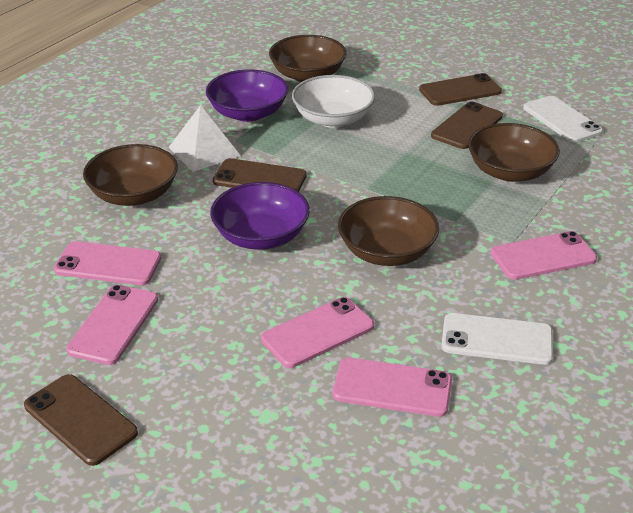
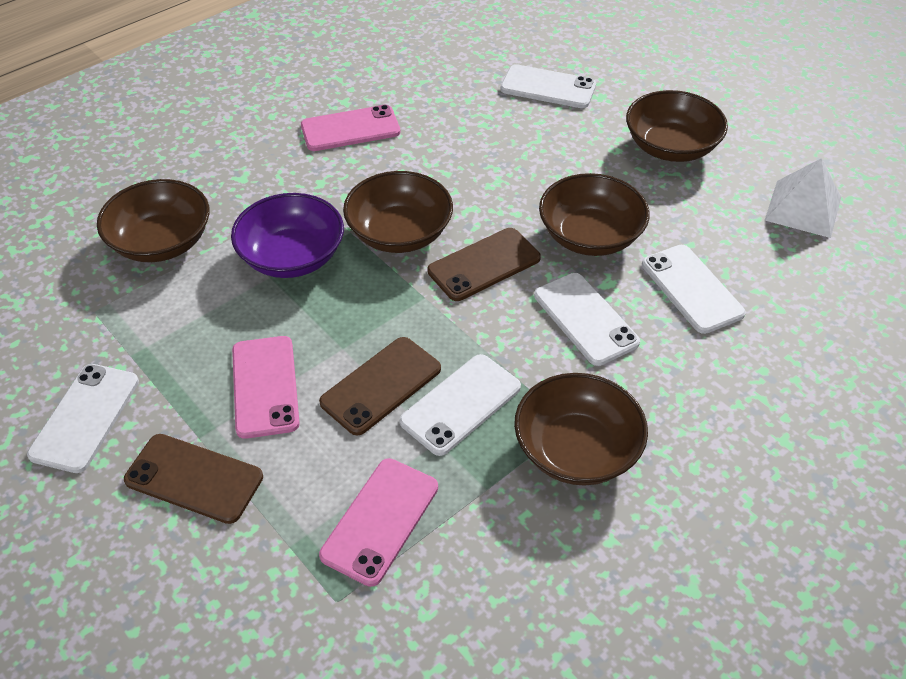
brown bowl: 4 -> 5
brown phone: 4 -> 3
pink phone: 5 -> 3
purple bowl: 2 -> 1
white bowl: 1 -> 0
white phone: 2 -> 5

